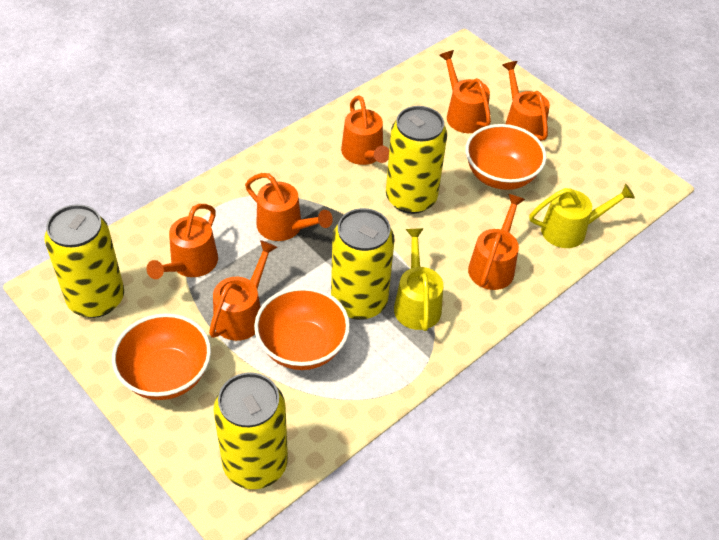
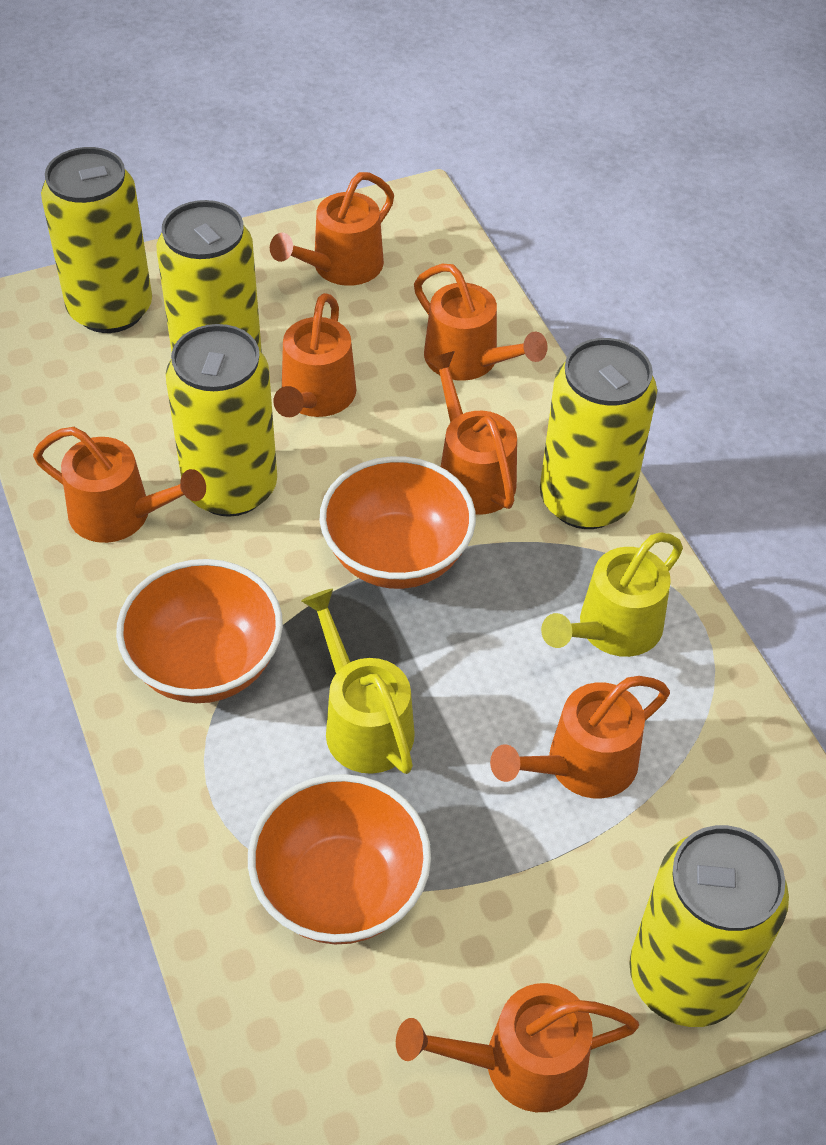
yellow can: 4 -> 5

